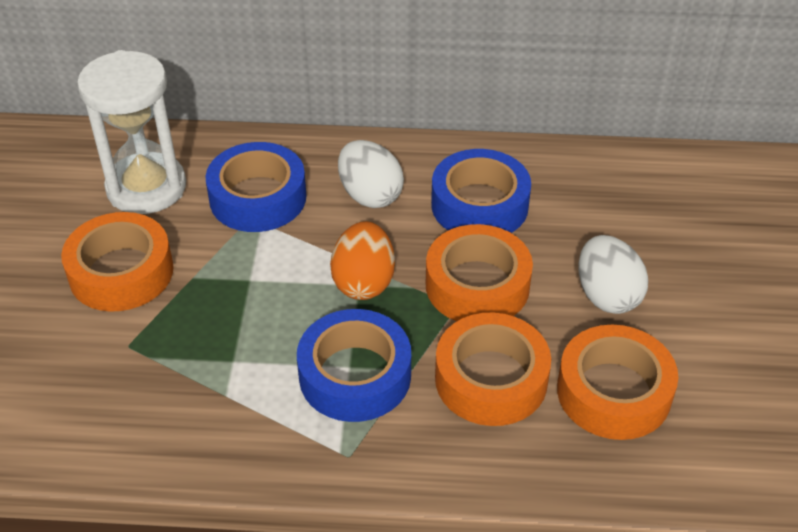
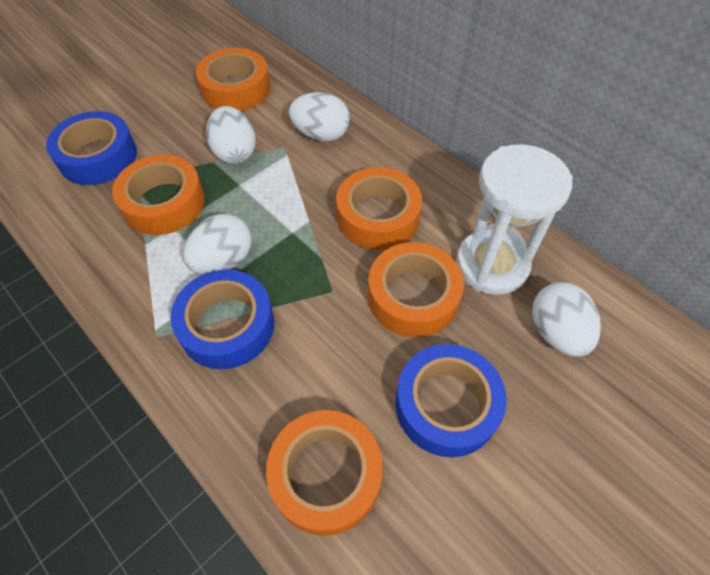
orange egg: 1 -> 0
orange tape: 4 -> 5
white egg: 2 -> 4

